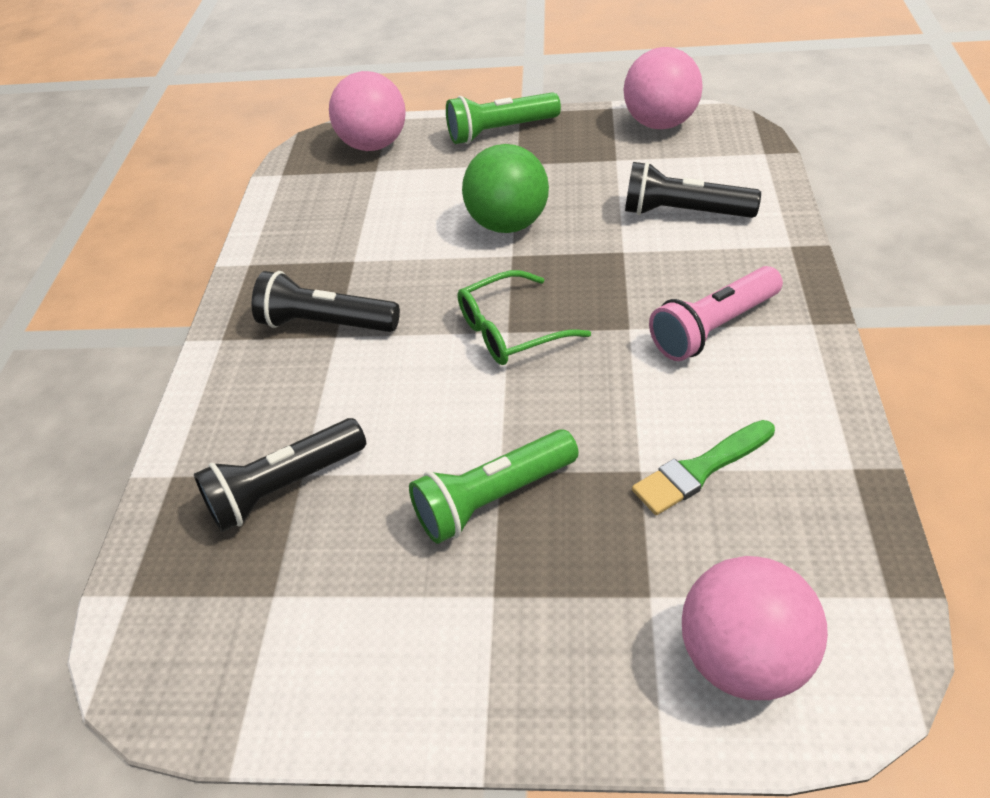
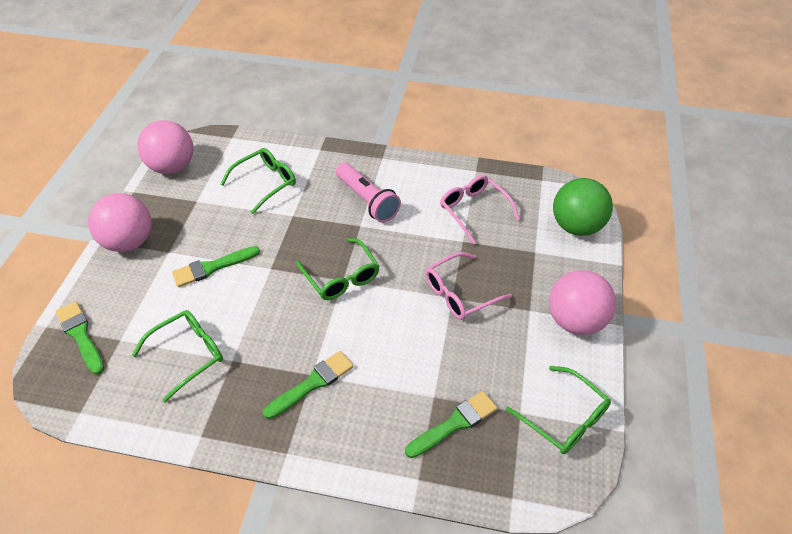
black flashlight: 3 -> 0
green brush: 1 -> 4
green flashlight: 2 -> 0
green glasses: 1 -> 4
pink glasses: 0 -> 2

